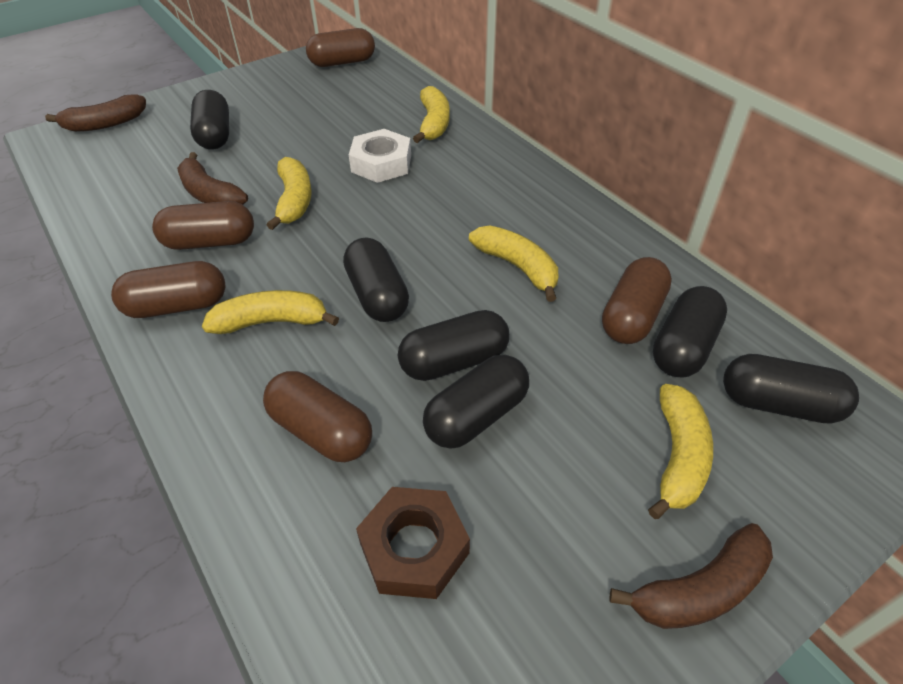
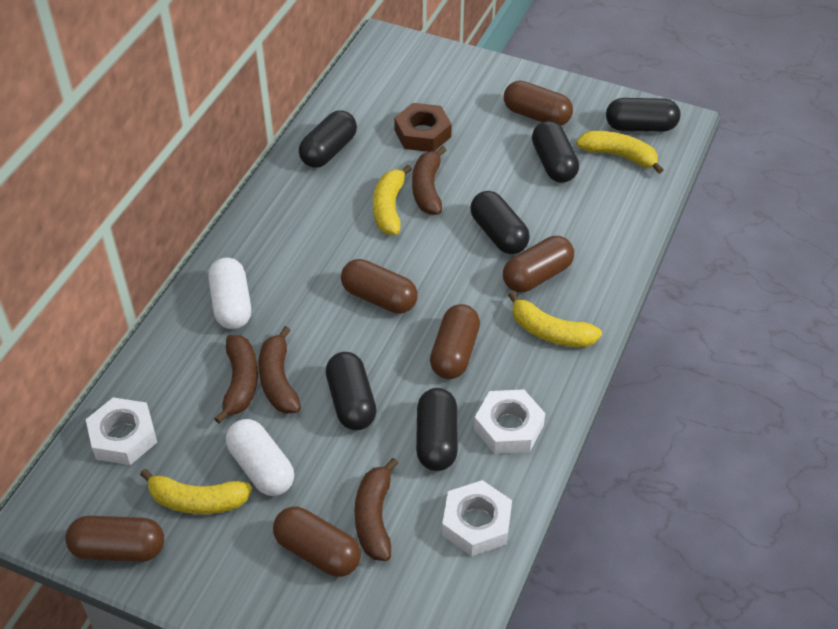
brown banana: 3 -> 4
brown capsule: 5 -> 6
white capsule: 0 -> 2
white nut: 1 -> 3
yellow banana: 5 -> 4

